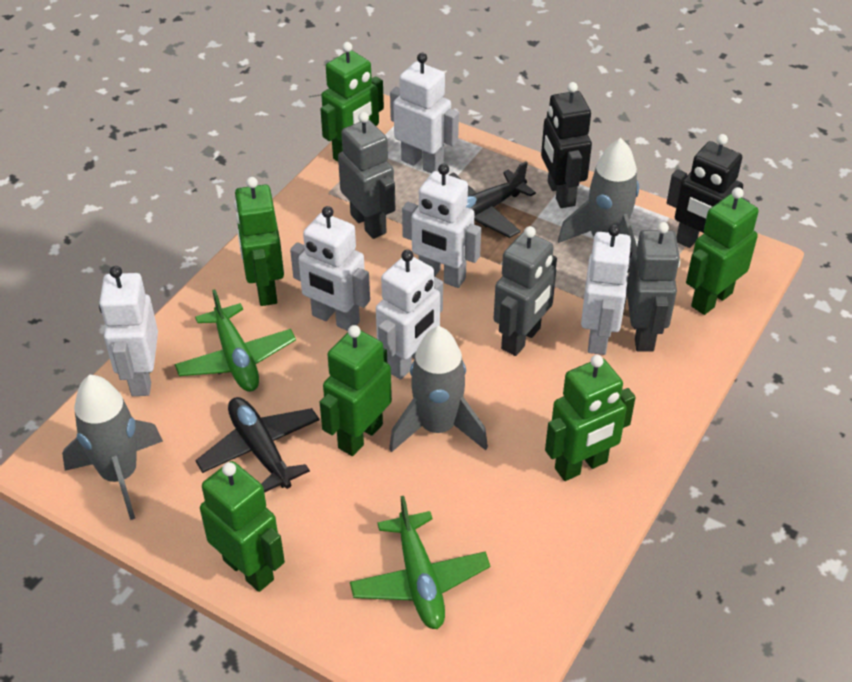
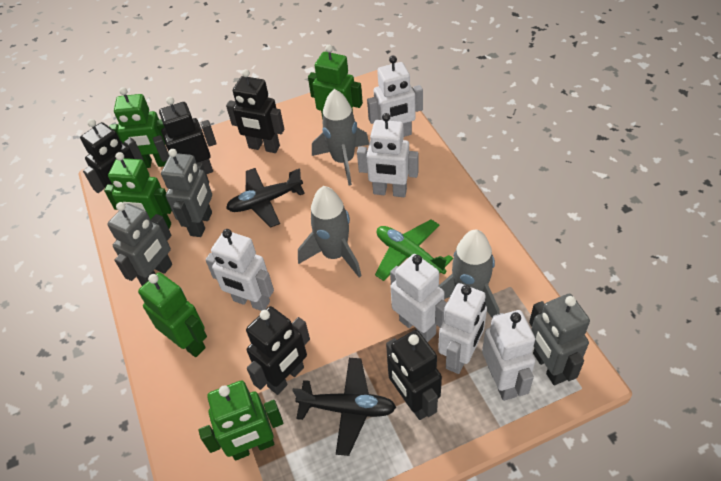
black robot: 2 -> 5
green plane: 2 -> 1
green robot: 6 -> 5

